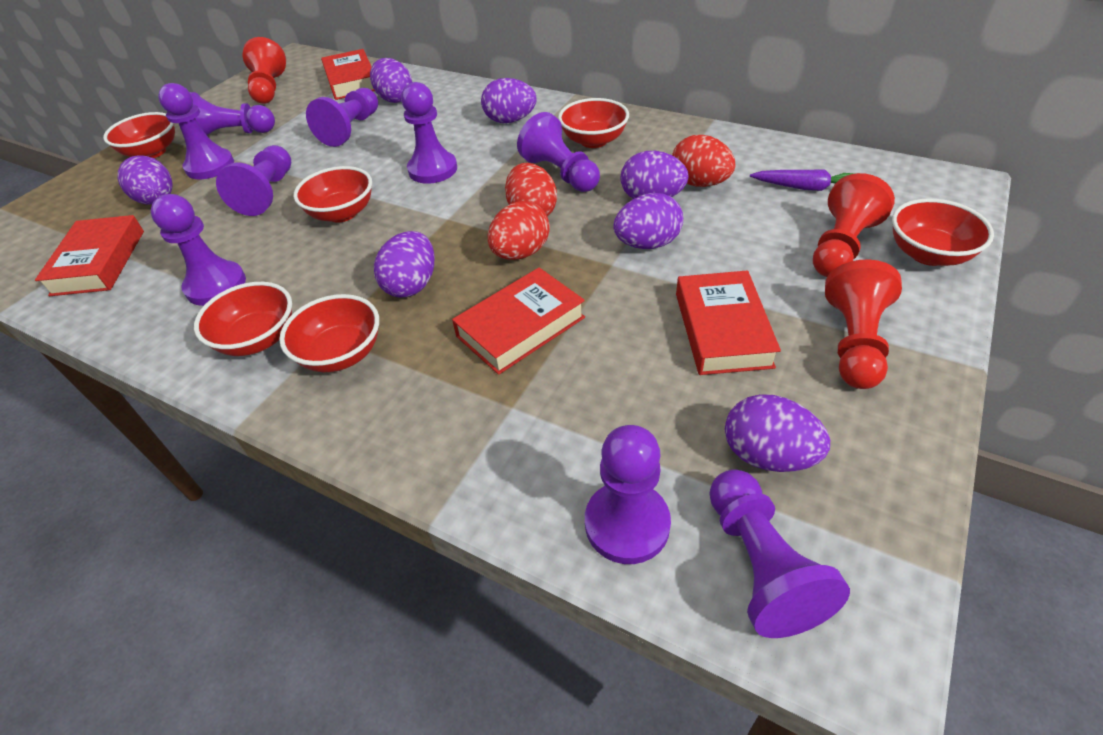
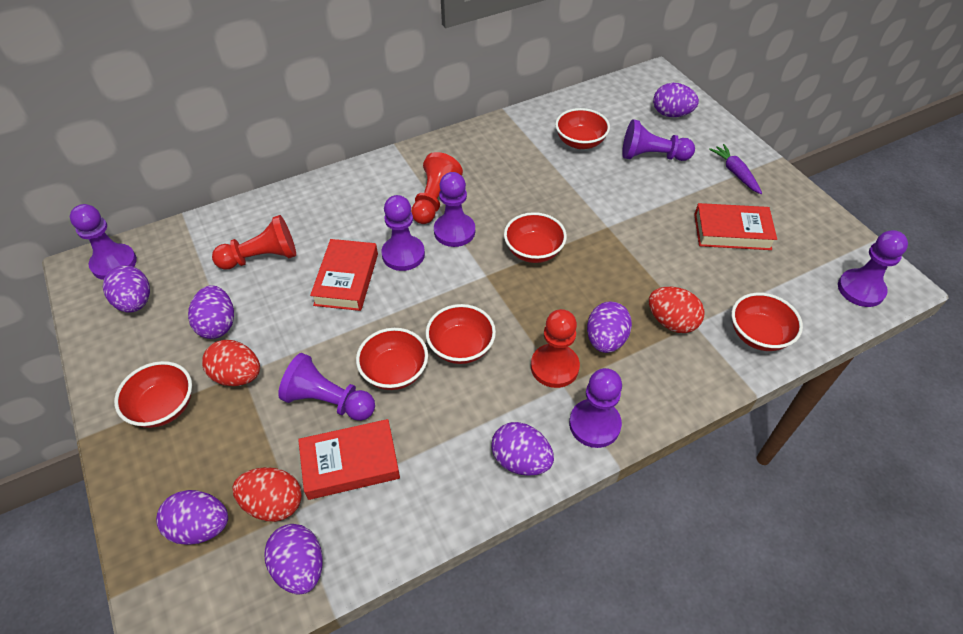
purple pawn: 9 -> 7
red book: 4 -> 3

